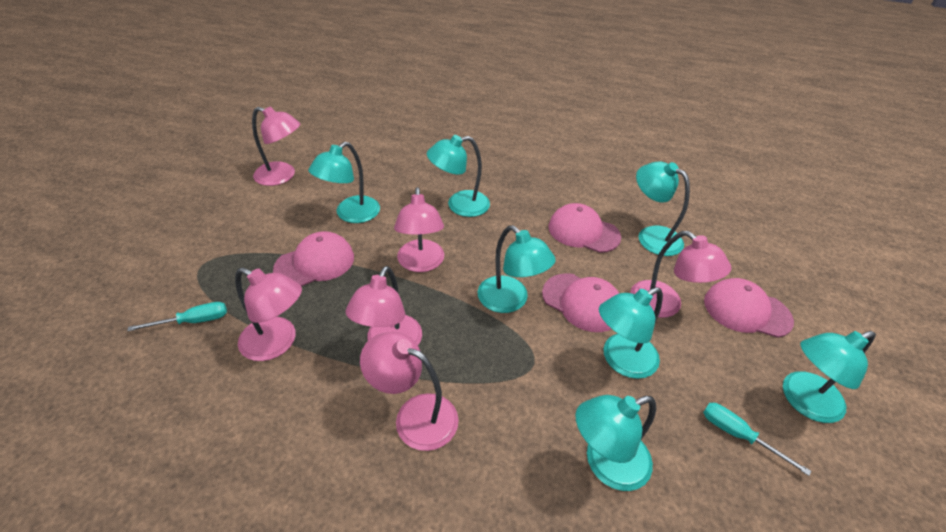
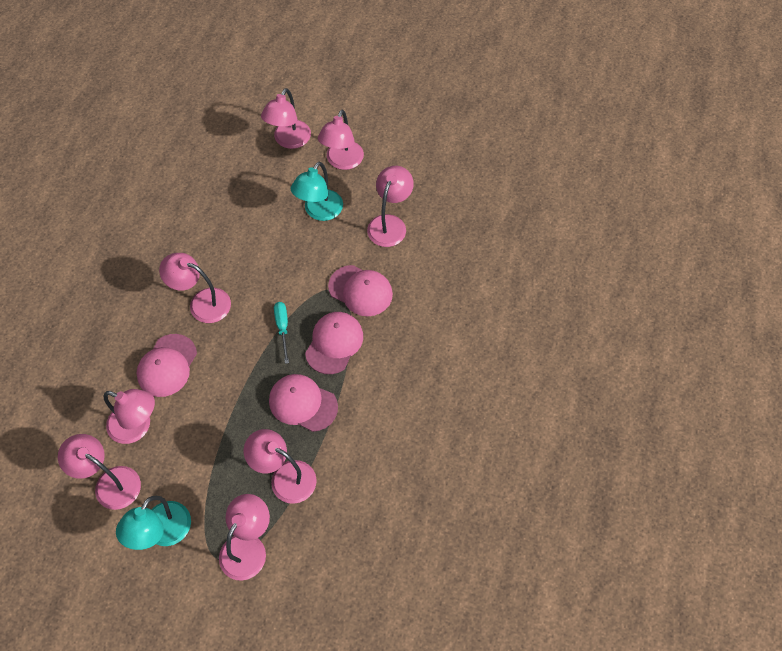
pink lamp: 6 -> 8
turquoise lamp: 7 -> 2
turquoise screwdriver: 2 -> 1

